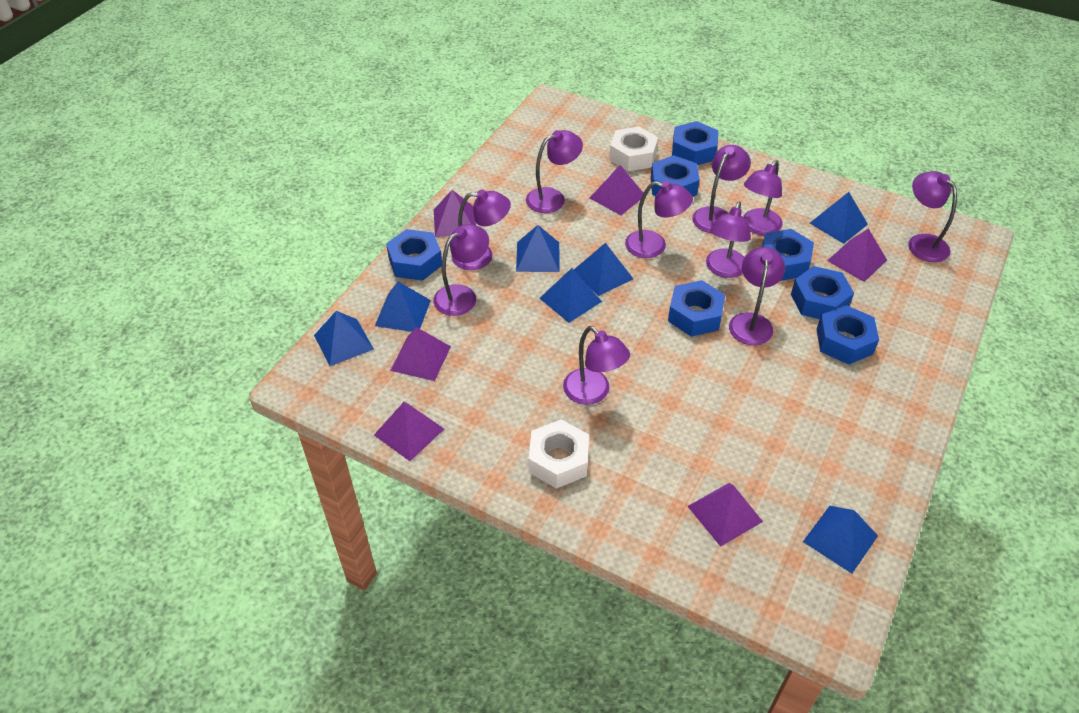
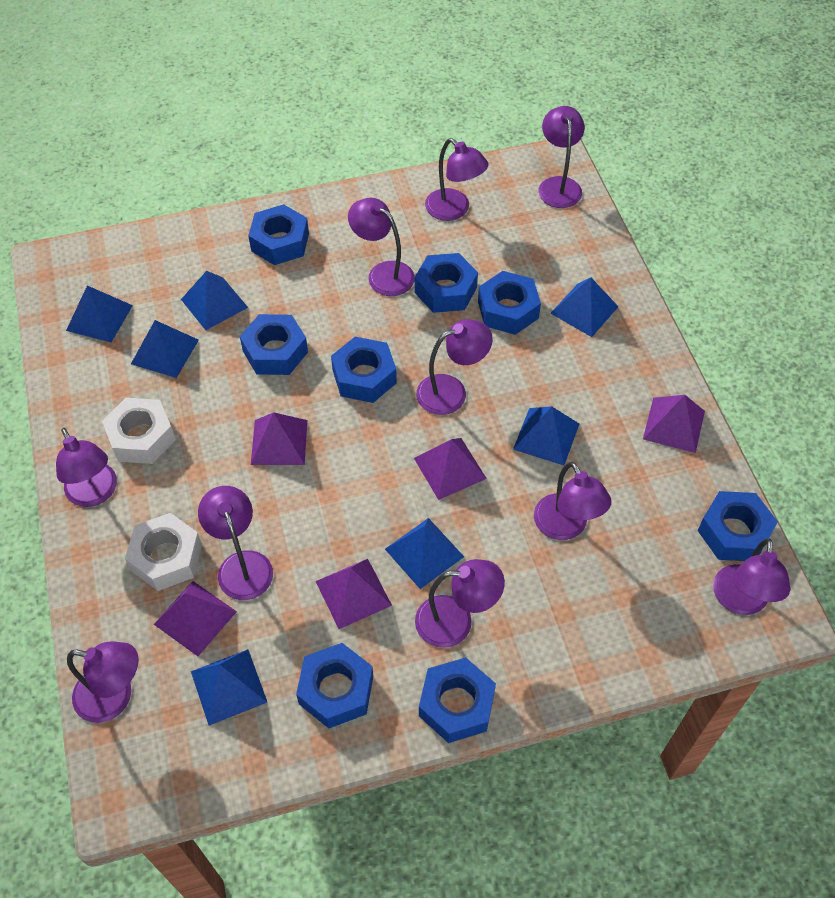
blue nut: 7 -> 8
purple pyramid: 6 -> 5

